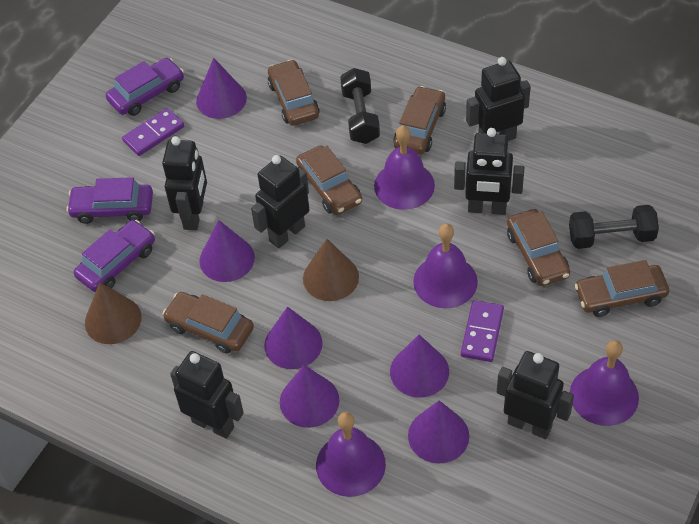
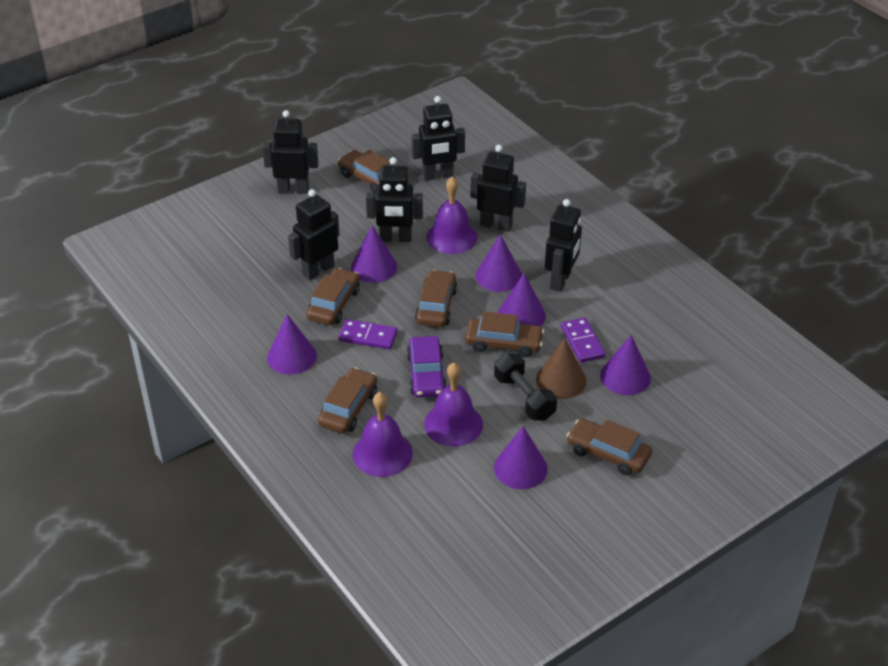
black dumbbell: 2 -> 1
brown cone: 2 -> 1
purple bell: 4 -> 3
purple car: 3 -> 1

